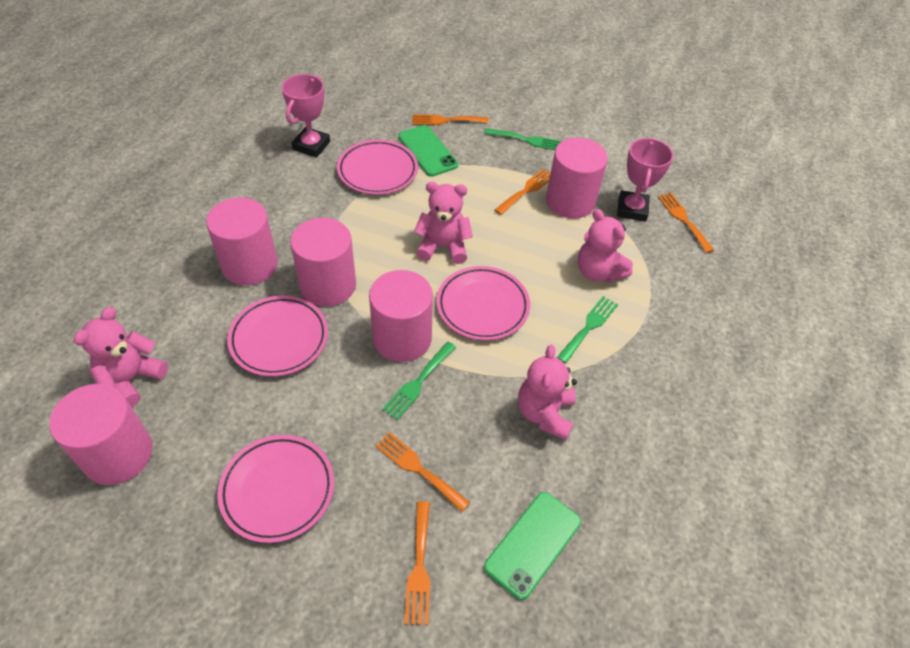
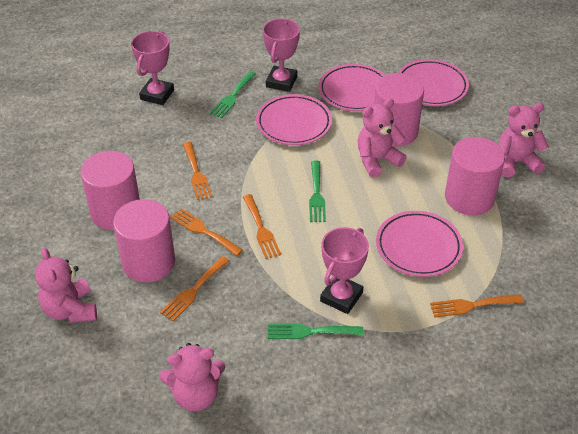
green phone: 2 -> 0
pink cylinder: 5 -> 4
pink trophy: 2 -> 3

